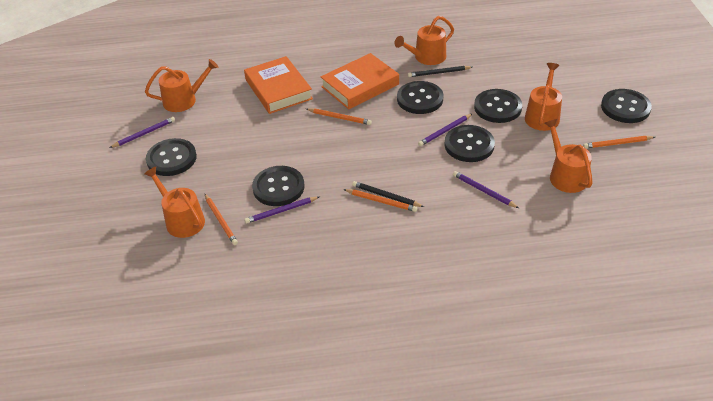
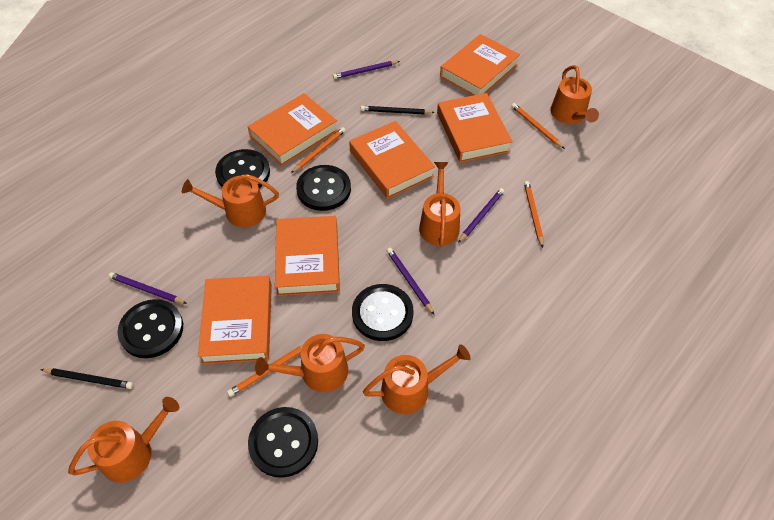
black button: 6 -> 5
orange book: 2 -> 6
orange watering can: 5 -> 6

